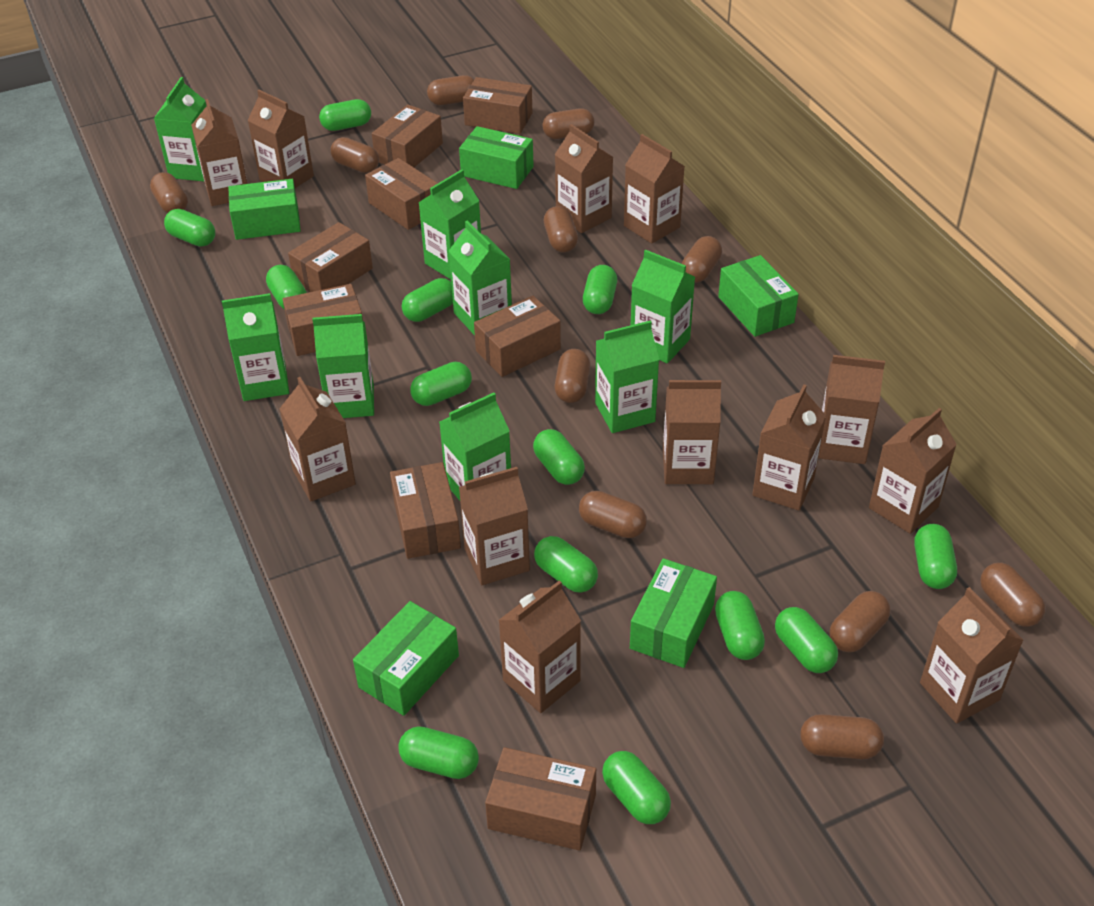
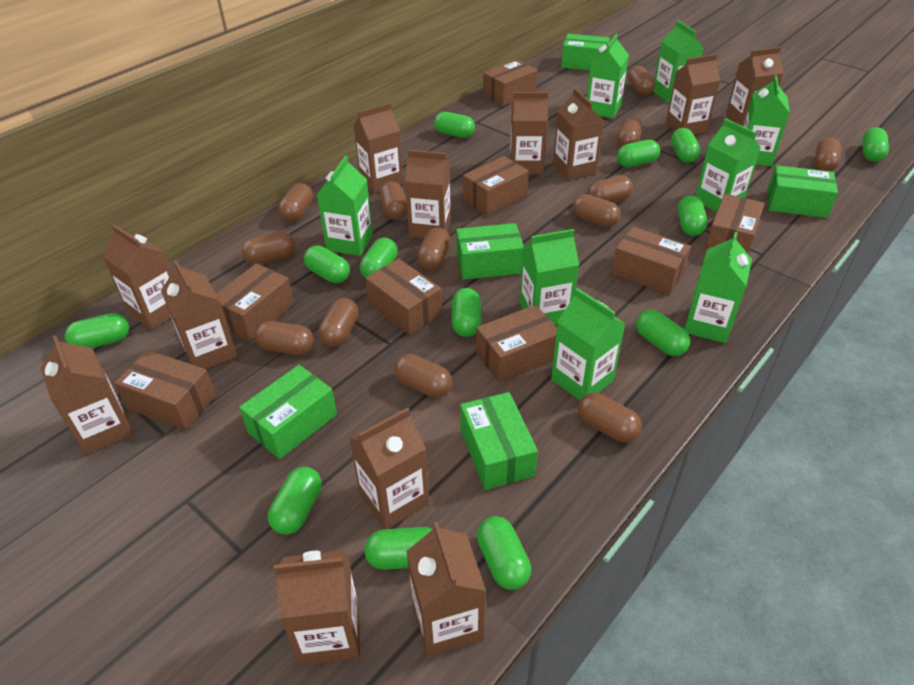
brown capsule: 11 -> 13

